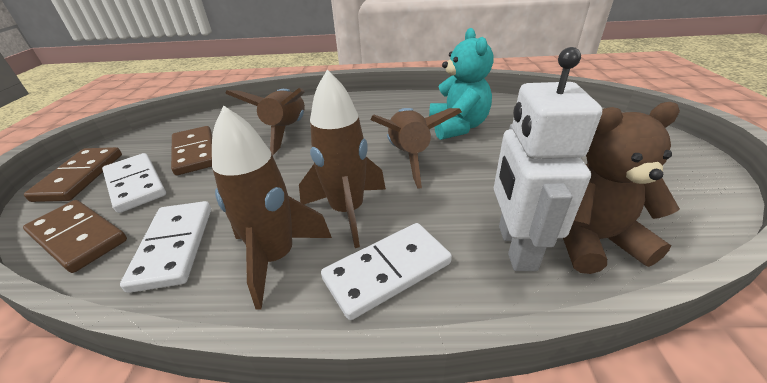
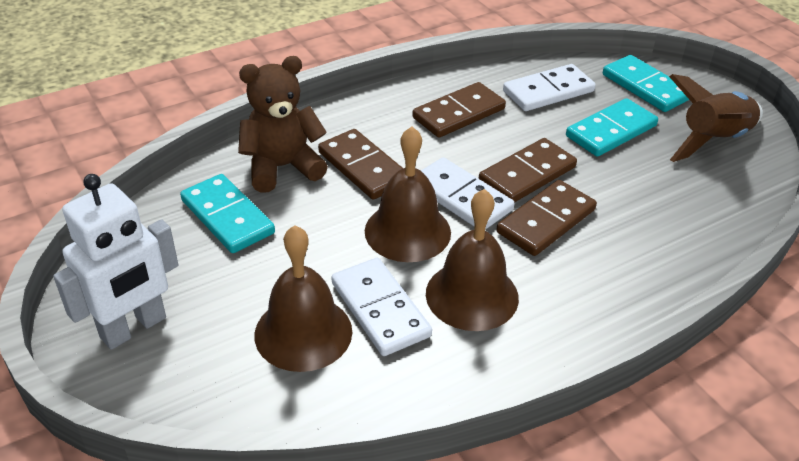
brown bell: 0 -> 3
brown domino: 3 -> 4
brown rocket: 4 -> 1
turquoise domino: 0 -> 3
turquoise teddy bear: 1 -> 0

